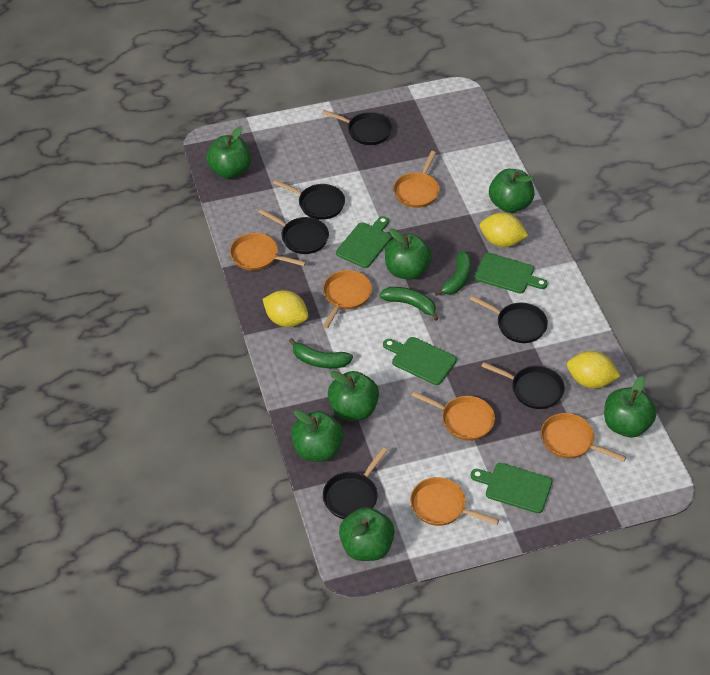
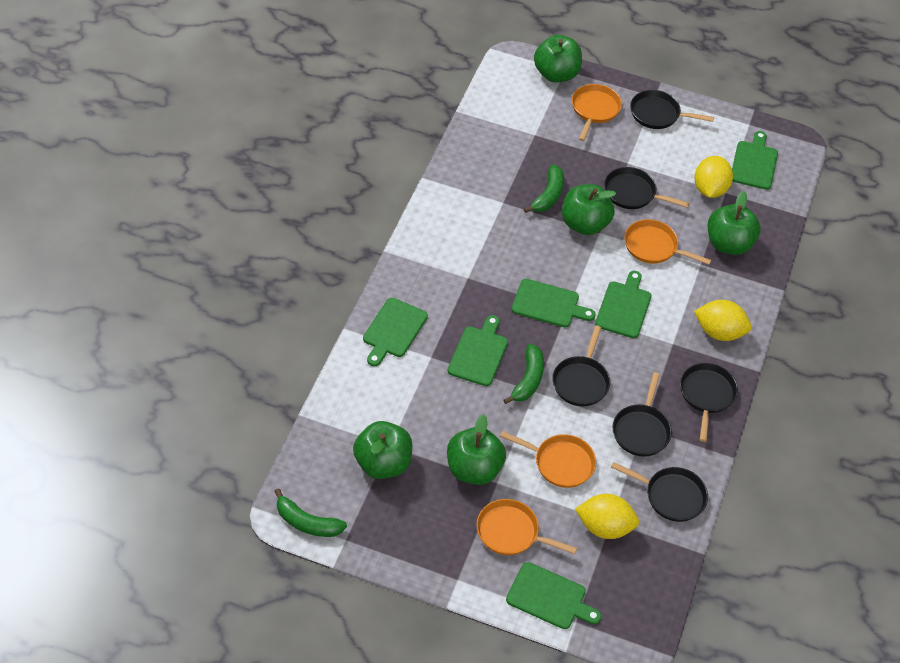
green apple: 7 -> 5
green cutting board: 4 -> 6
orange pan: 6 -> 4

